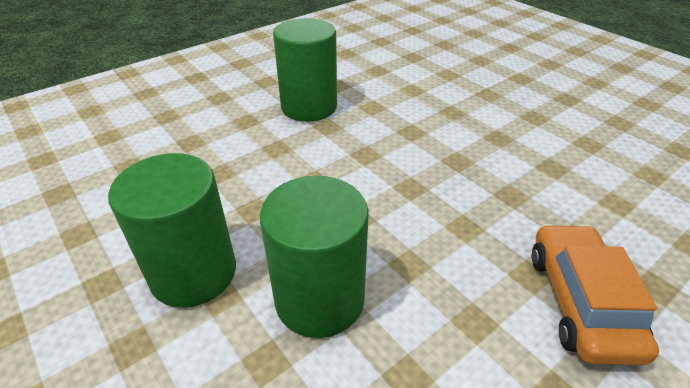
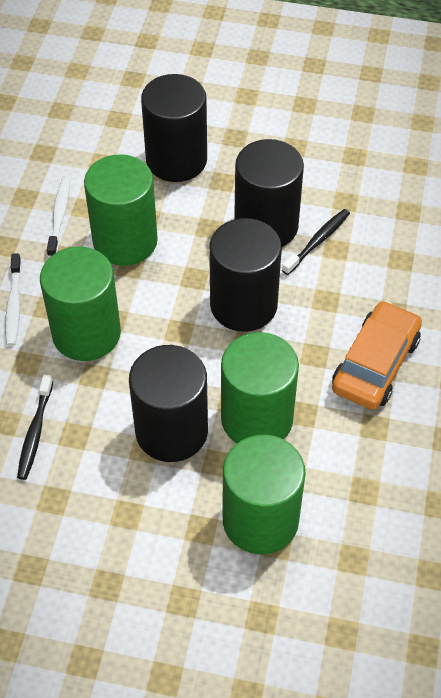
black cylinder: 0 -> 4
black toothbrush: 0 -> 2
green cylinder: 3 -> 4
white toothbrush: 0 -> 2

